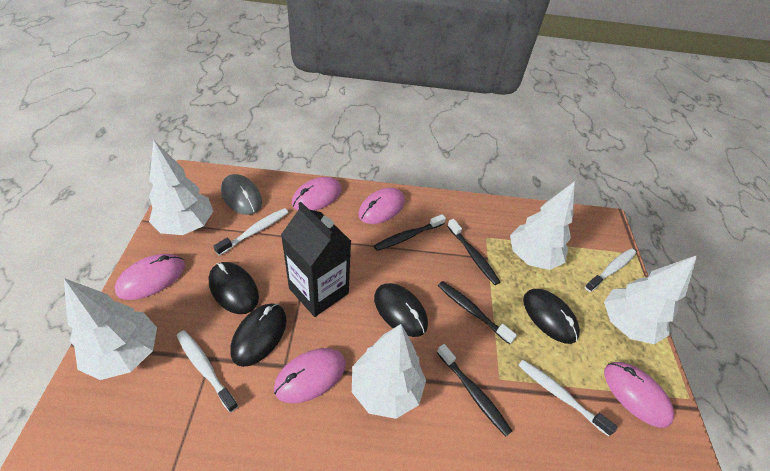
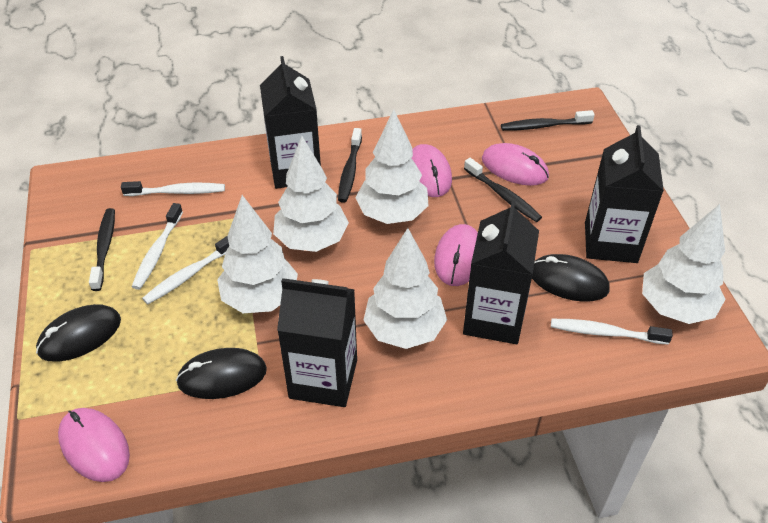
black carton: 1 -> 4
black mouse: 4 -> 3
grey mouse: 1 -> 0
pink mouse: 5 -> 4

